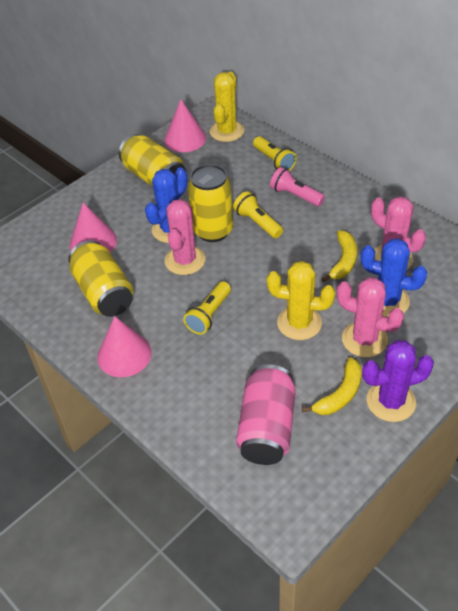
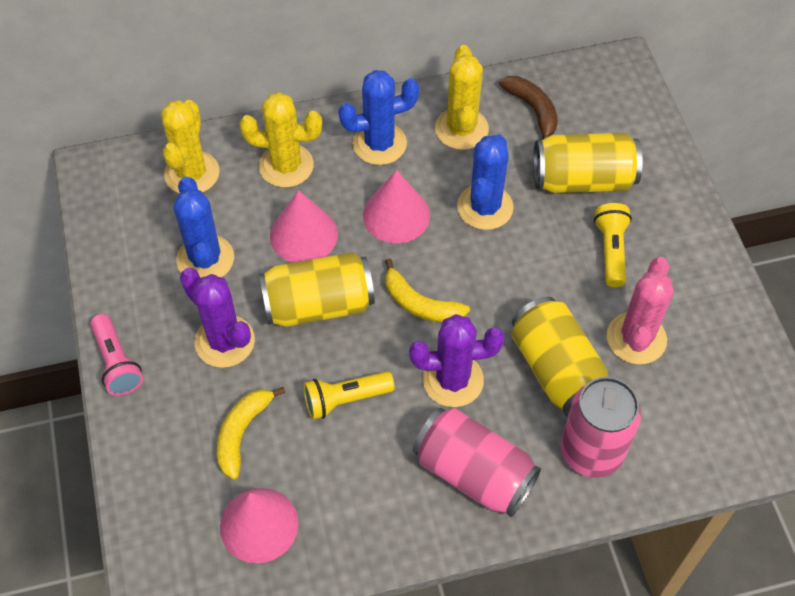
blue cactus: 2 -> 3
brown banana: 0 -> 1
pink cactus: 3 -> 1
pink can: 1 -> 2
purple cactus: 1 -> 2
yellow cactus: 2 -> 3
yellow flashlight: 3 -> 2

